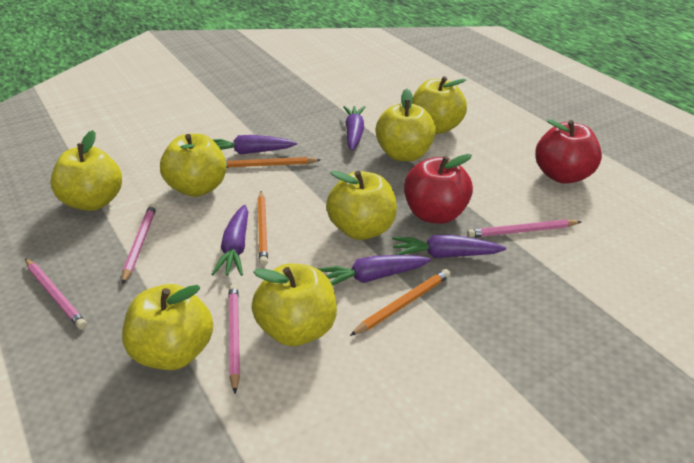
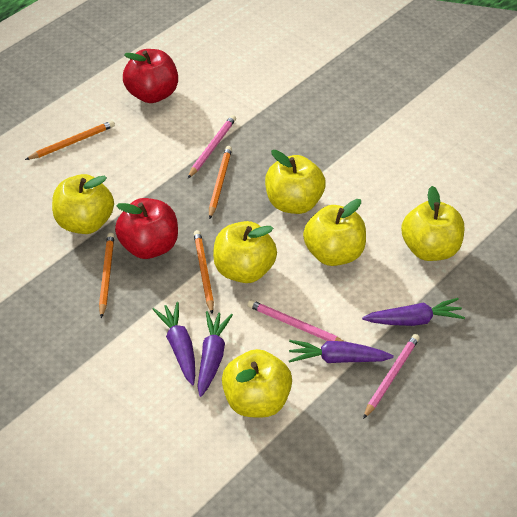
orange pencil: 3 -> 4
pink pencil: 4 -> 3
purple carrot: 5 -> 4
yellow apple: 7 -> 6

